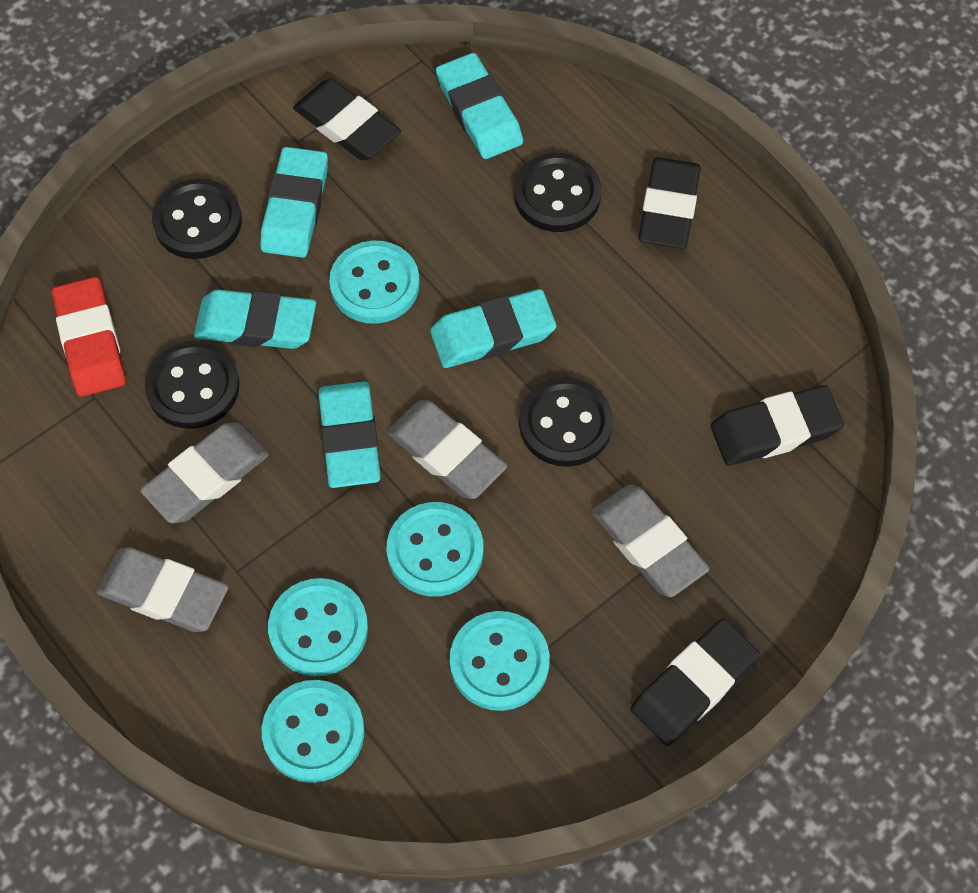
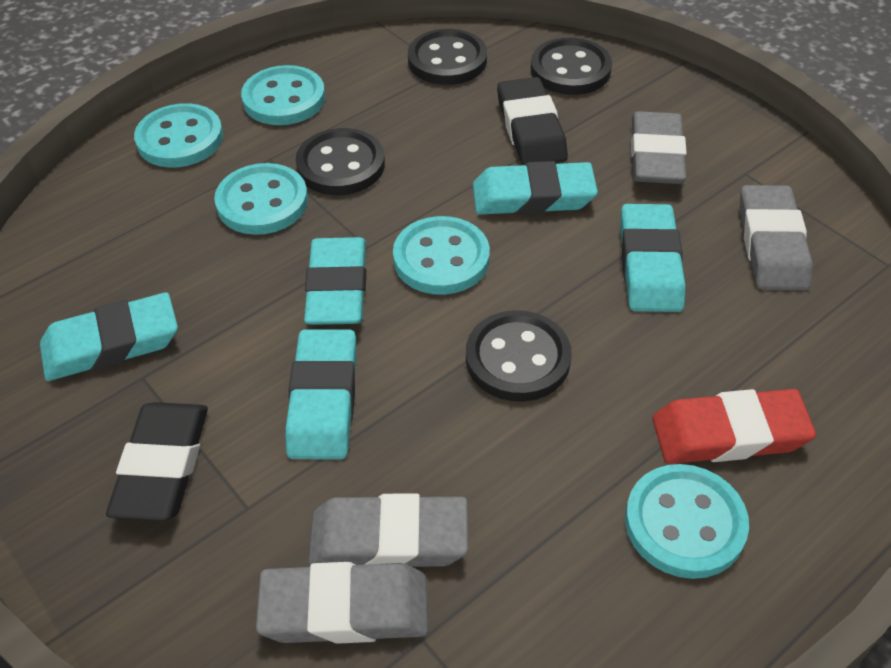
black eraser: 4 -> 2

